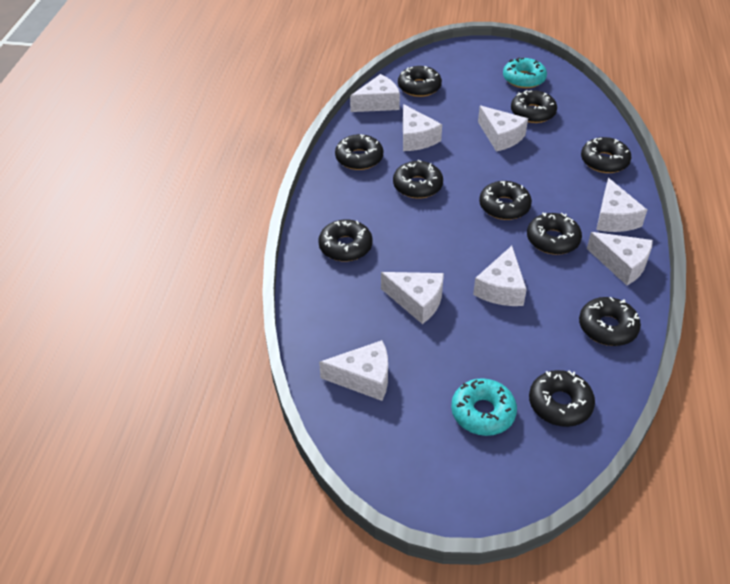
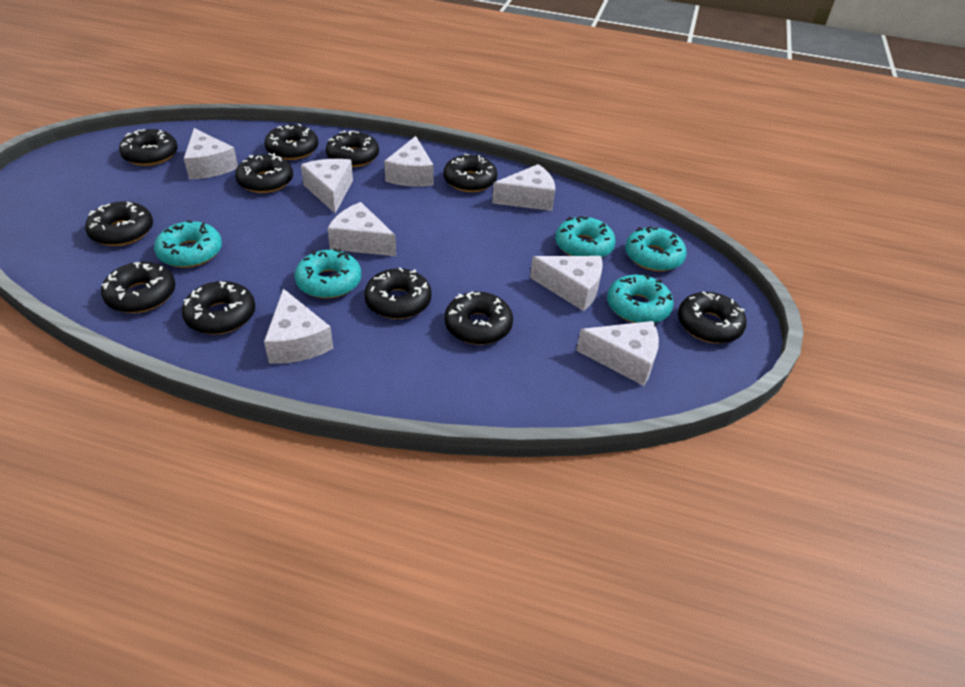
black donut: 10 -> 11
turquoise donut: 2 -> 5

